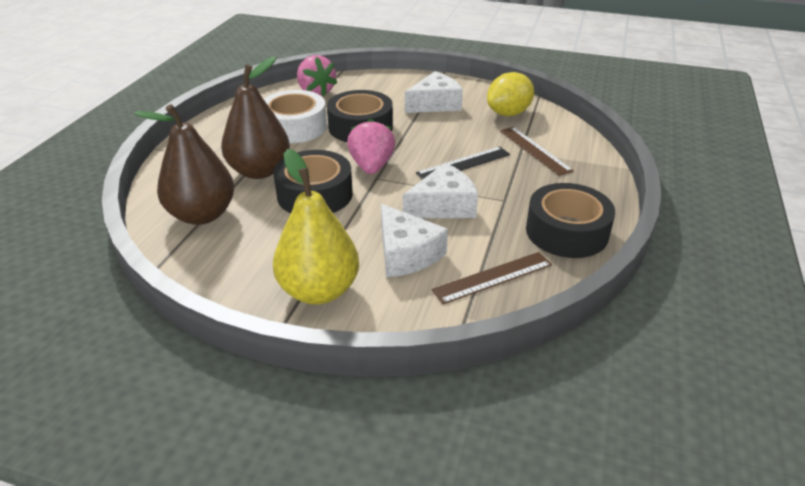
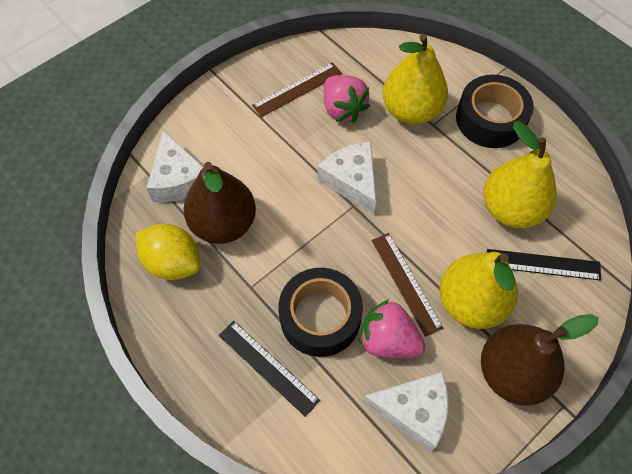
black ruler: 1 -> 2
black tape: 3 -> 2
white tape: 1 -> 0
yellow pear: 1 -> 3

